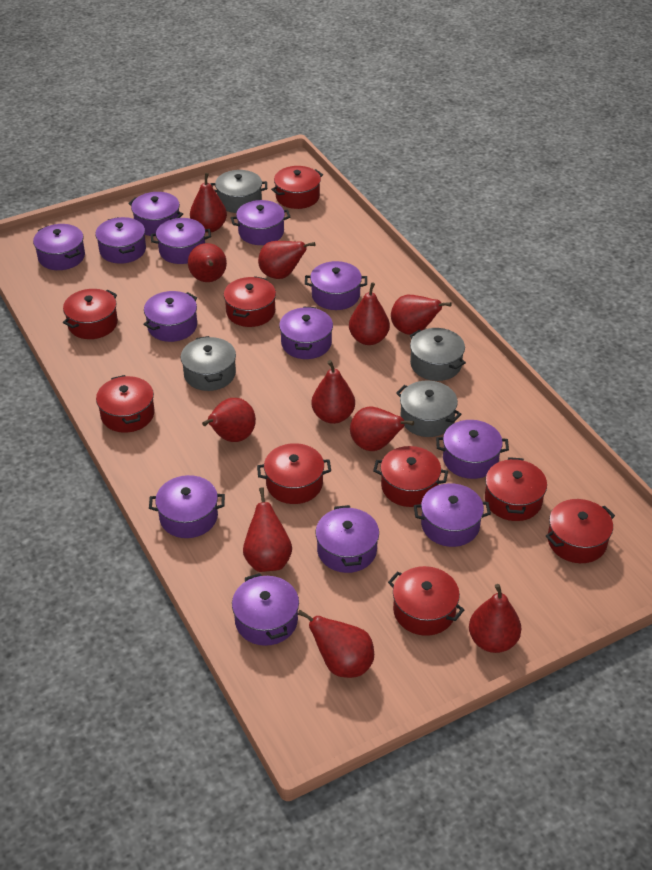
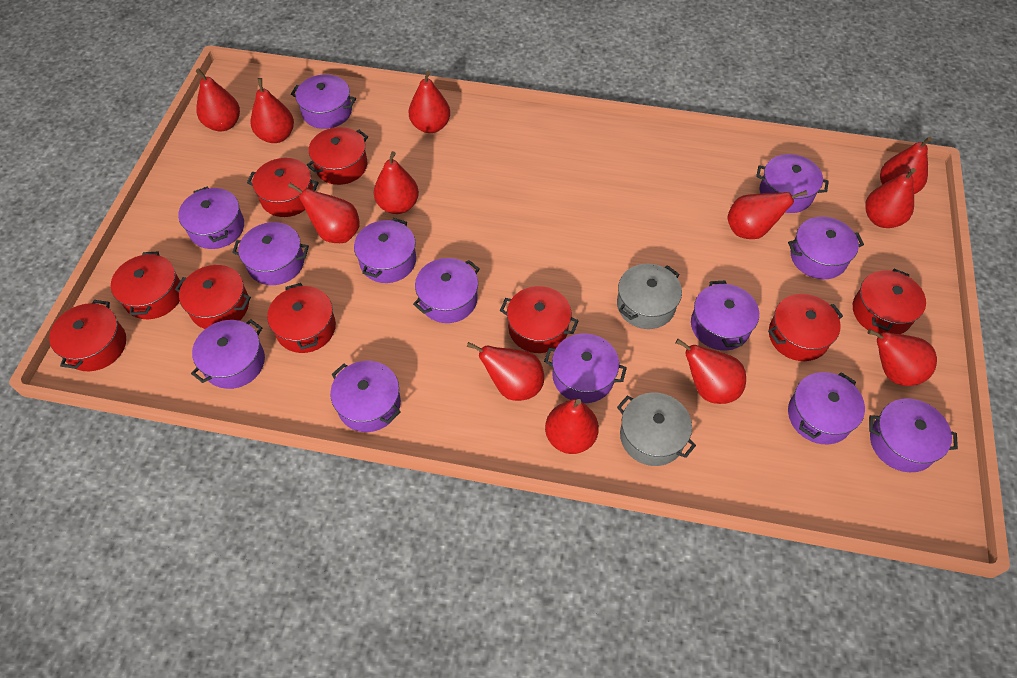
grey pot: 4 -> 2
red pear: 11 -> 12

